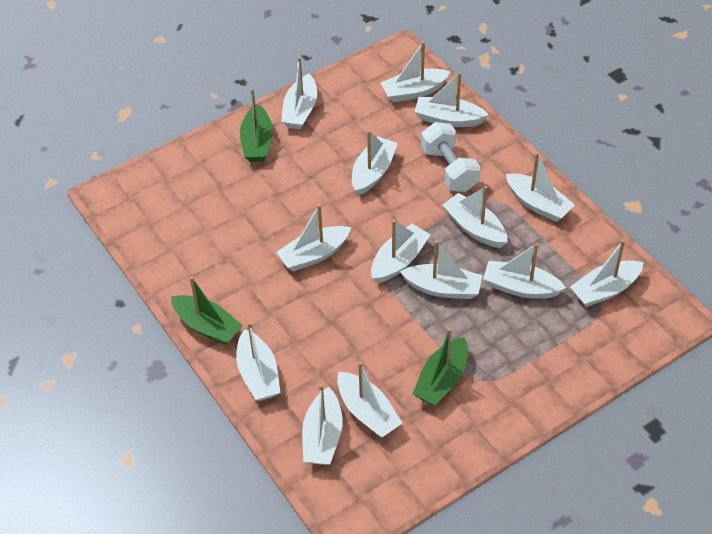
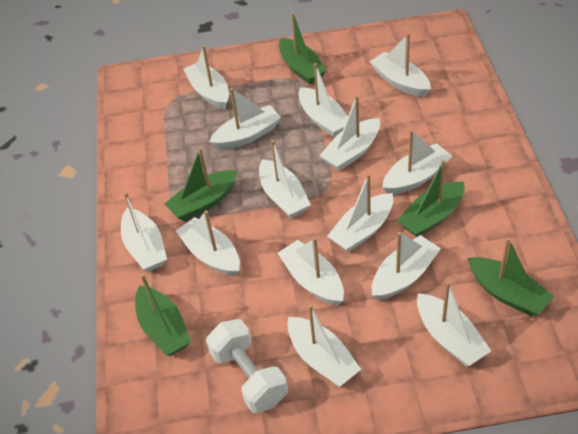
green boat: 3 -> 5

